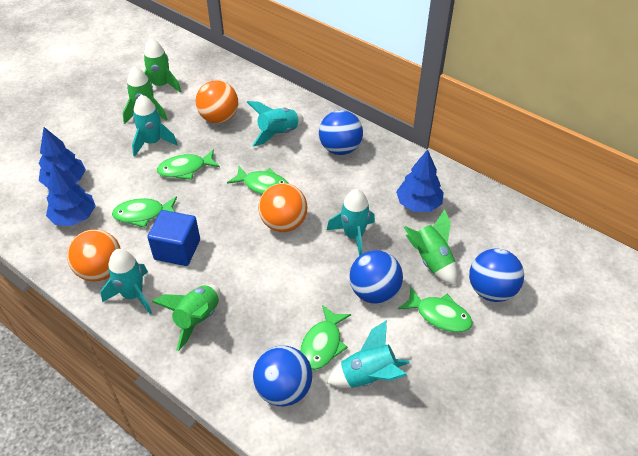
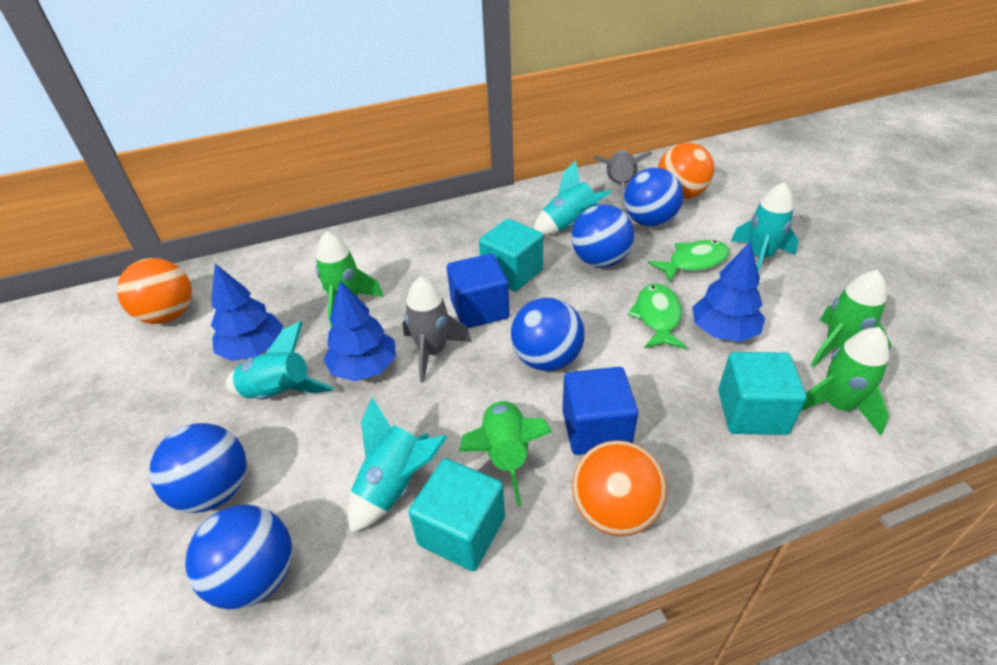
blue ball: 4 -> 5
blue cube: 1 -> 2
green fish: 5 -> 2
grey rocket: 0 -> 2
turquoise cube: 0 -> 3
turquoise rocket: 5 -> 4

